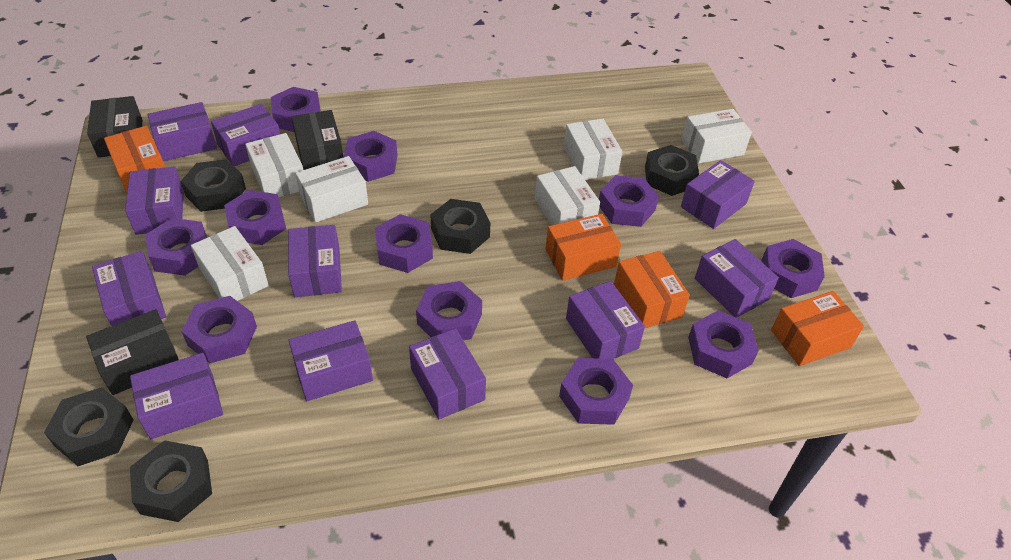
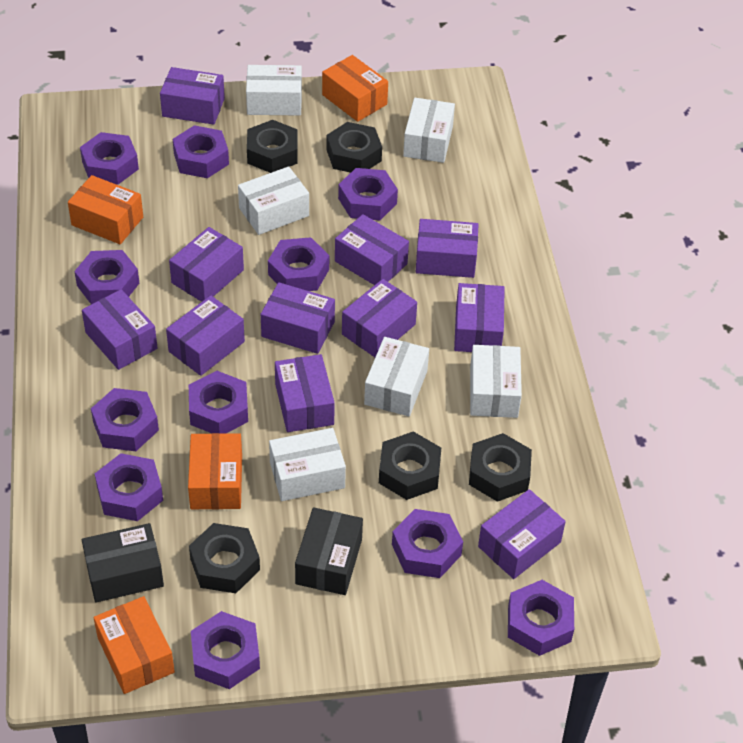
black box: 3 -> 2

